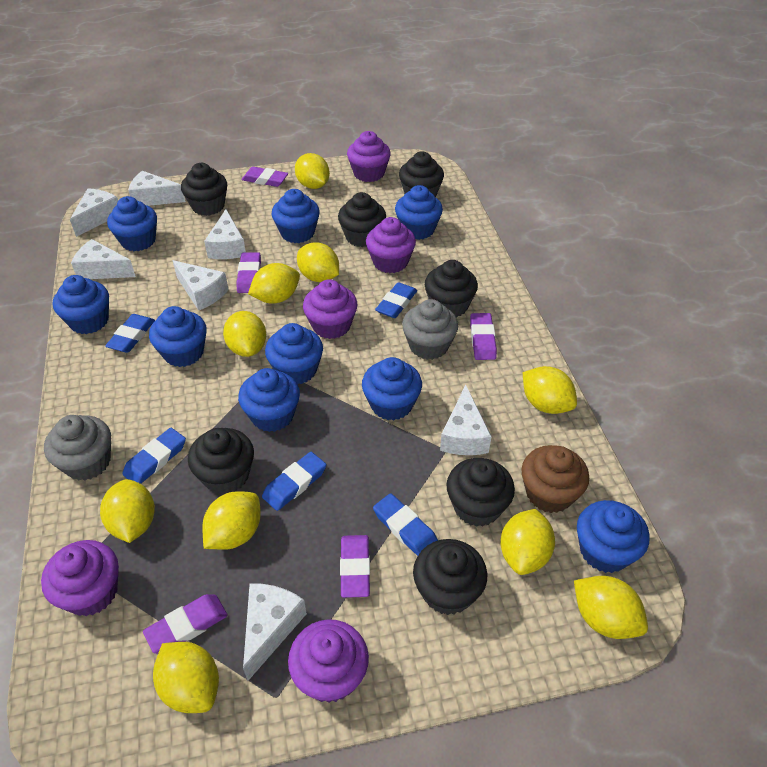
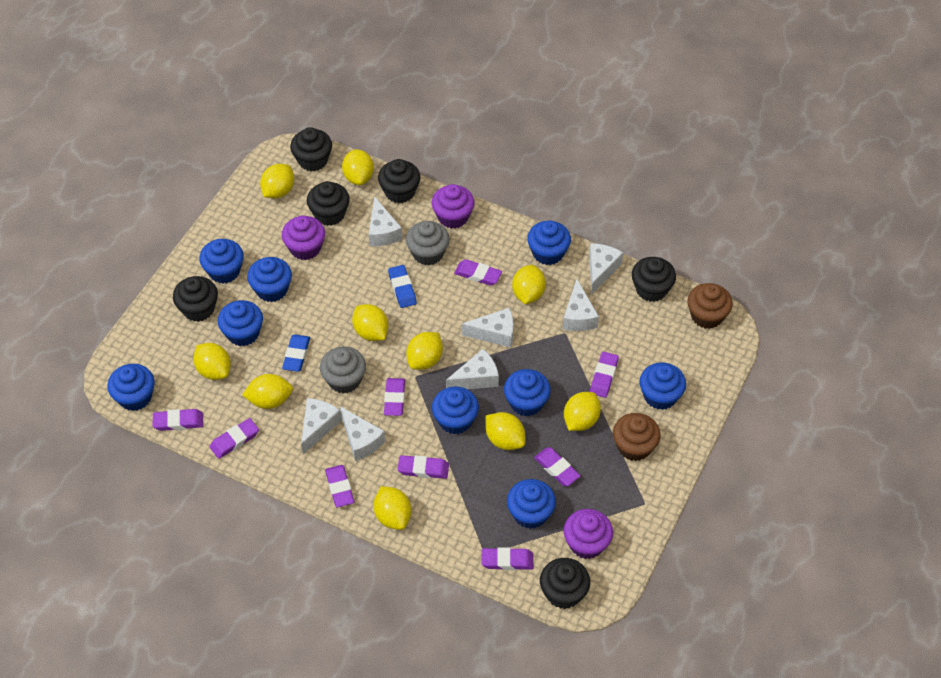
black cupcake: 7 -> 6
blue eraser: 5 -> 2
brown cupcake: 1 -> 2
purple cupcake: 5 -> 3
purple eraser: 5 -> 9

